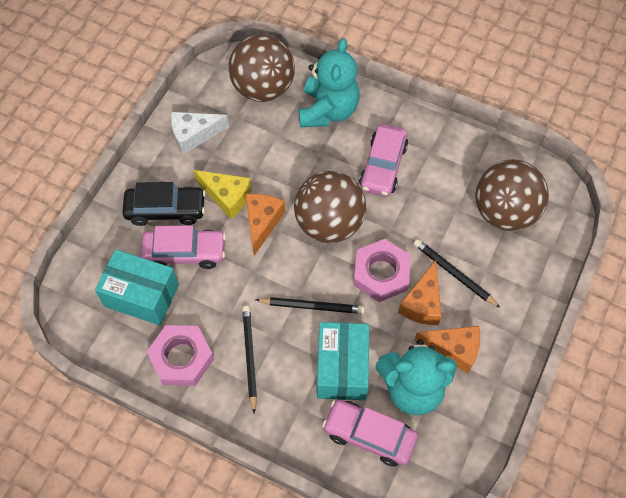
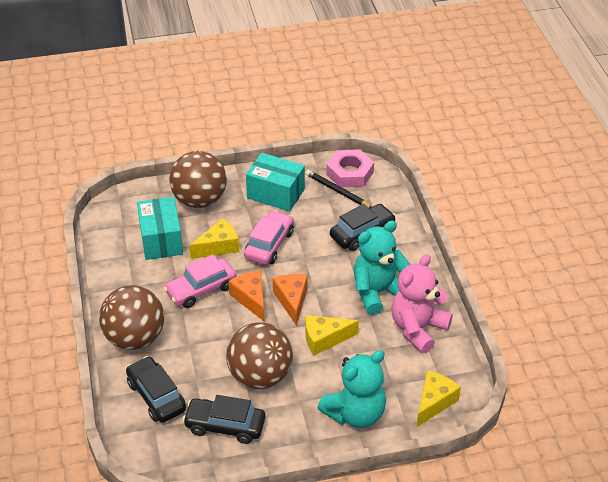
black car: 1 -> 3
black pencil: 3 -> 1
orange cheese: 3 -> 2
pink car: 3 -> 2
pink nut: 2 -> 1
pink teddy bear: 0 -> 1
white cheese: 1 -> 0
yellow cheese: 1 -> 3

